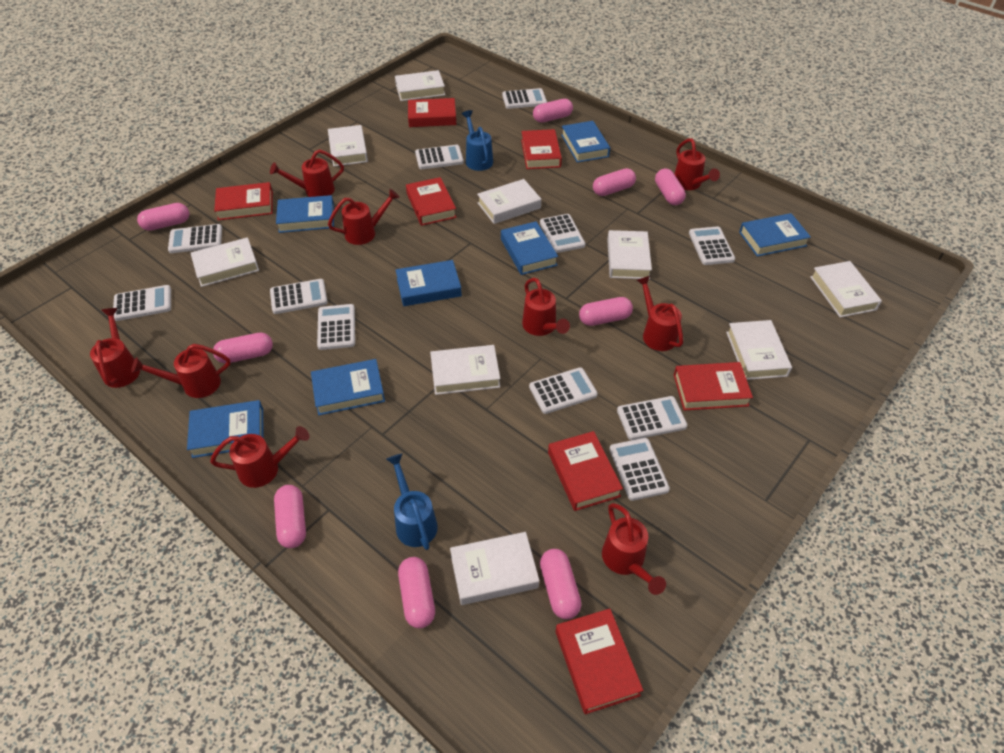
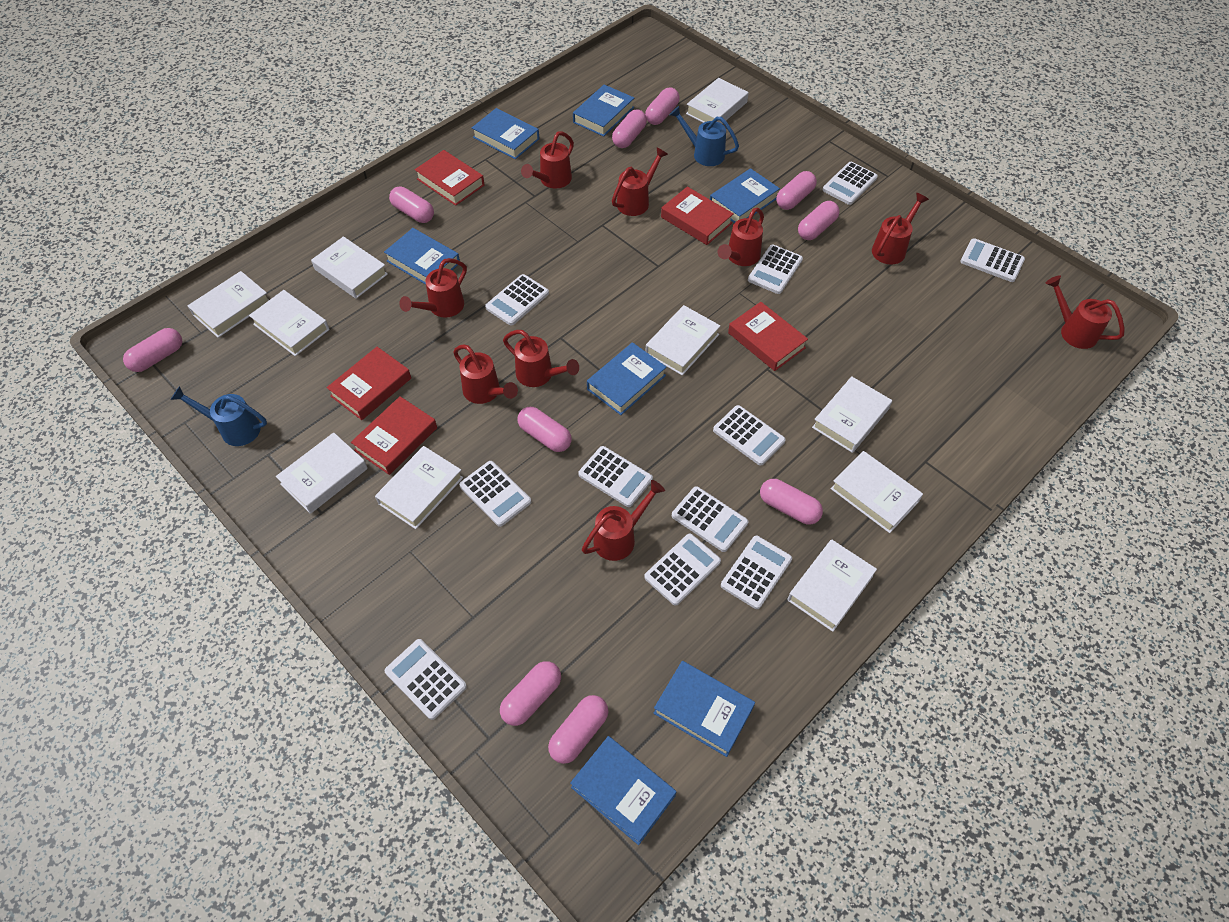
pink capsule: 9 -> 10
red book: 7 -> 5
white book: 9 -> 10

